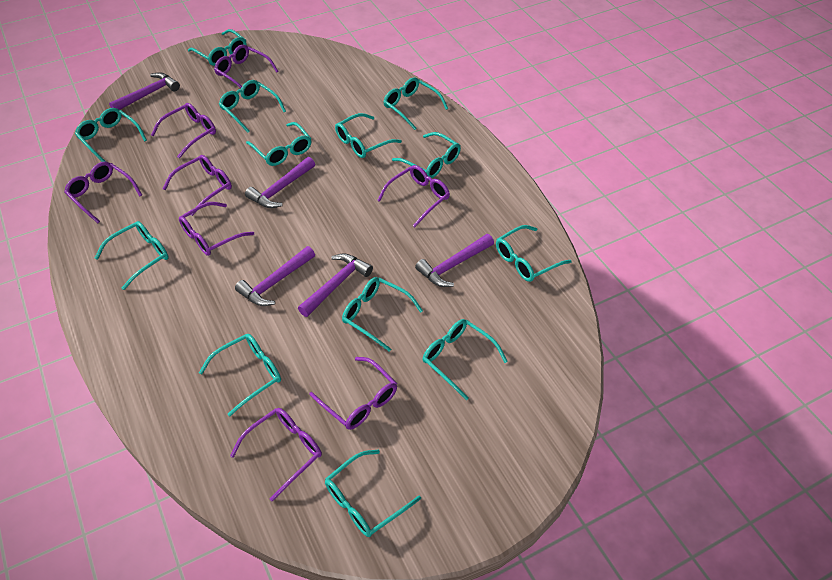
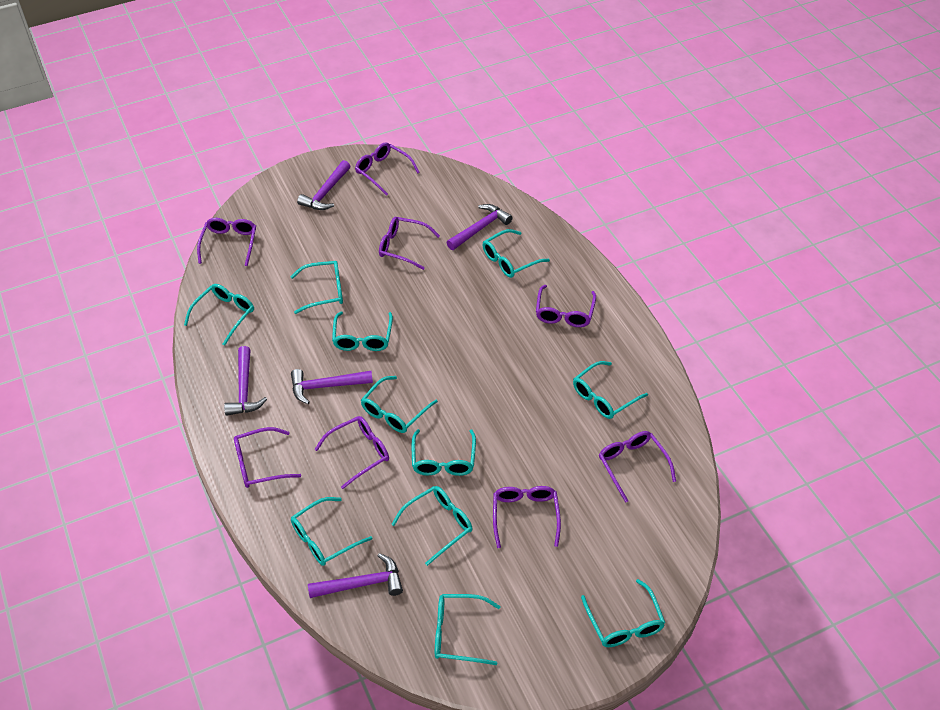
turquoise glasses: 13 -> 11

